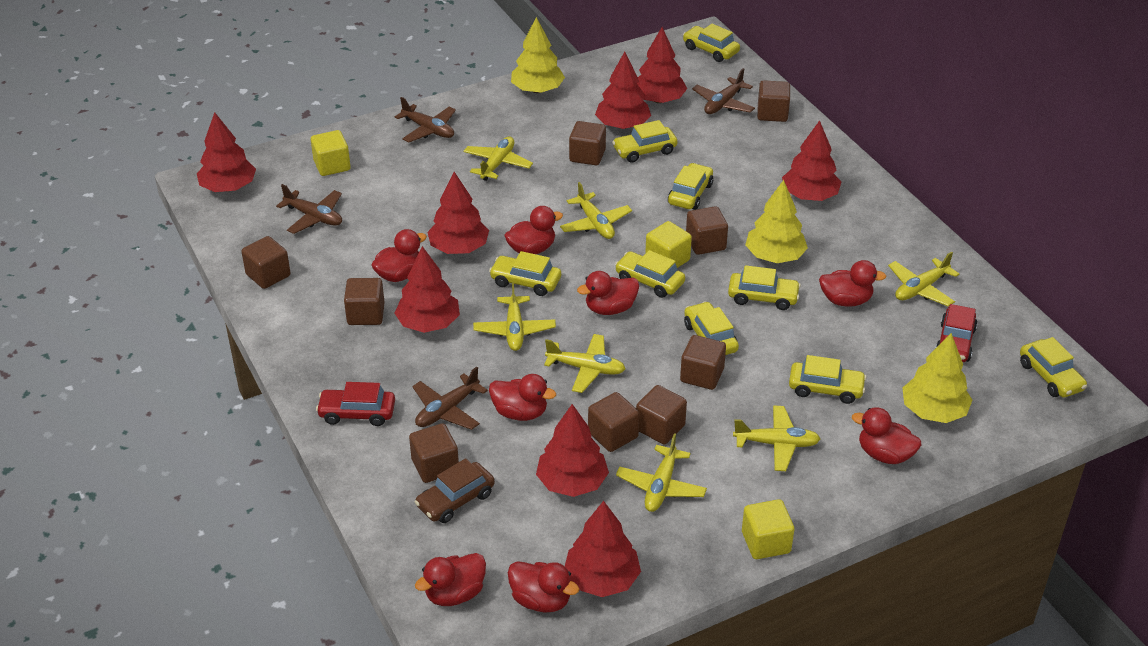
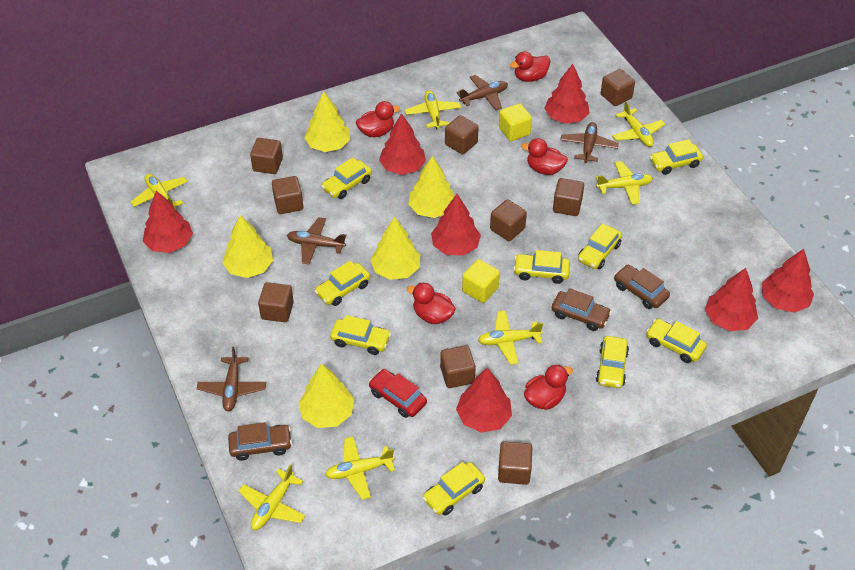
brown car: 1 -> 3
red car: 2 -> 1
red duck: 8 -> 5
red tree: 8 -> 7
yellow cube: 3 -> 2
yellow tree: 3 -> 5

